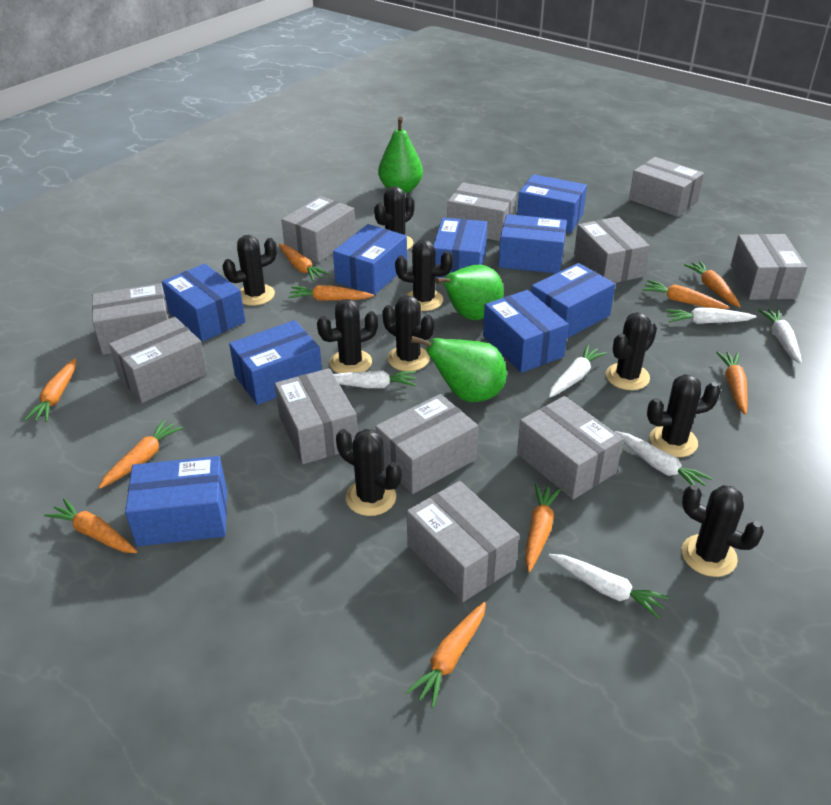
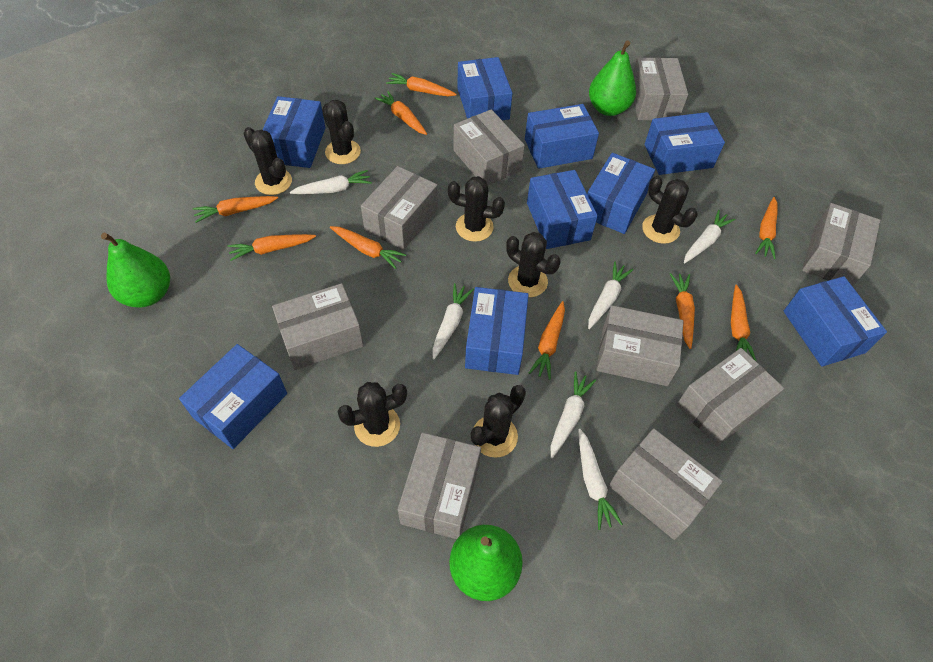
black cactus: 9 -> 7
grey box: 11 -> 9
orange carrot: 10 -> 9

